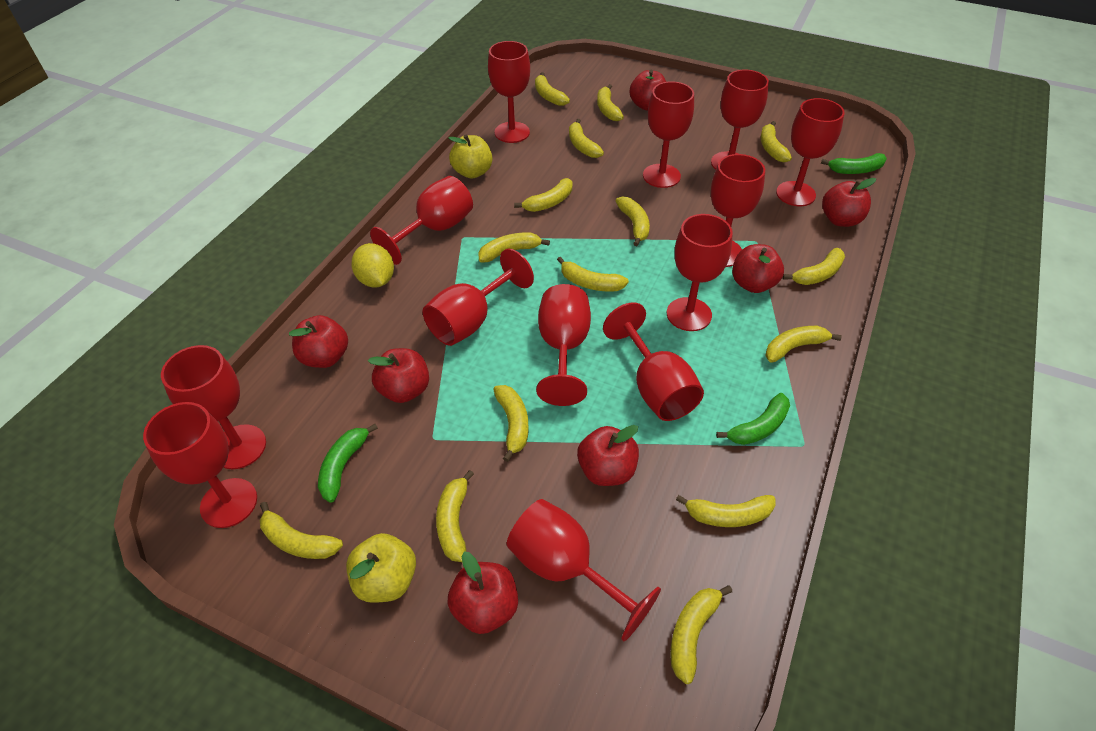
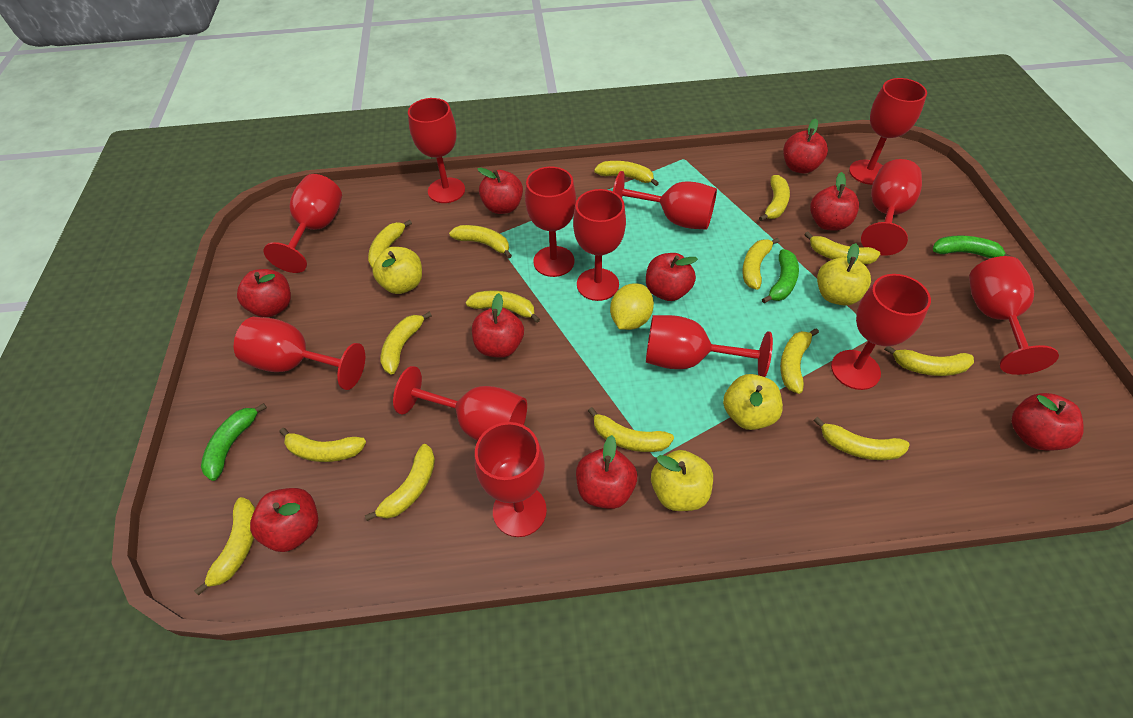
red apple: 7 -> 9
yellow apple: 2 -> 4

